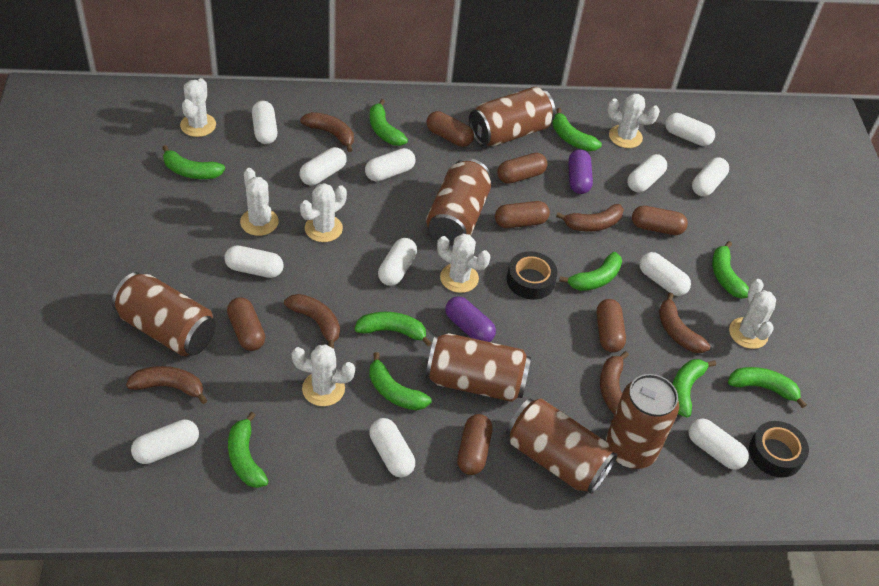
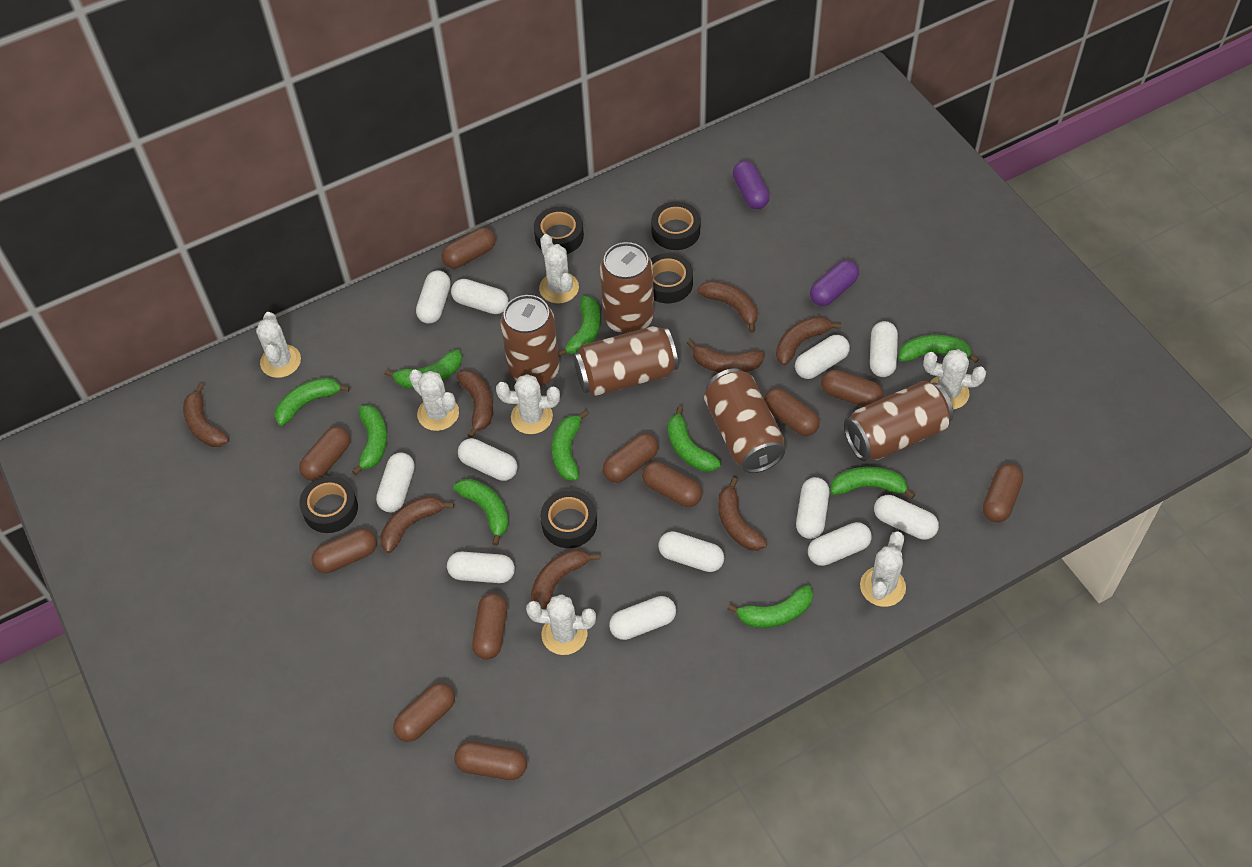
black tape: 2 -> 5
brown banana: 6 -> 8
brown can: 6 -> 5
brown capsule: 7 -> 11

